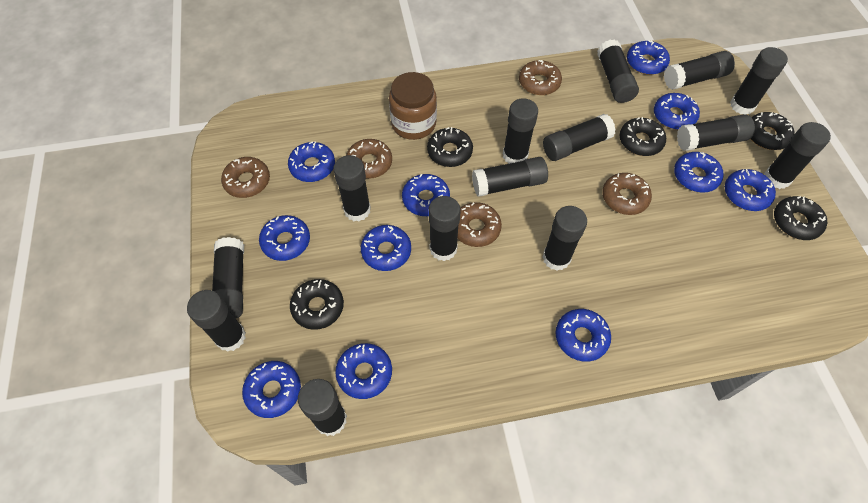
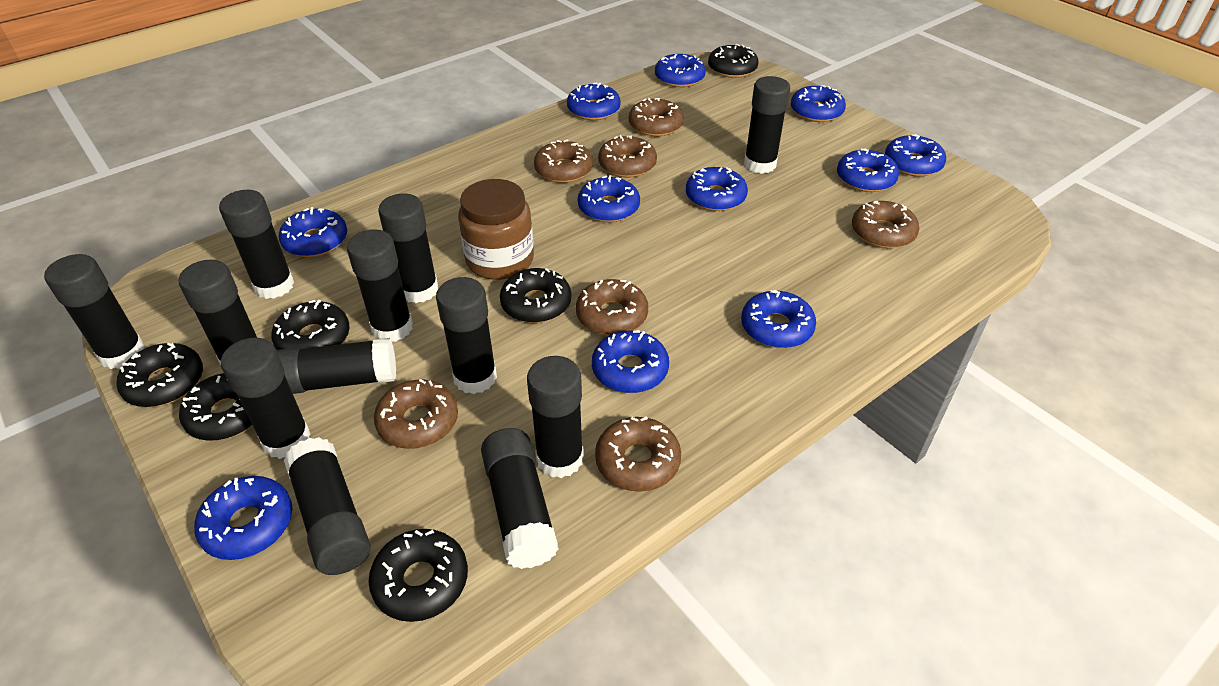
black donut: 5 -> 6
black glue stick: 14 -> 12
brown donut: 5 -> 7

